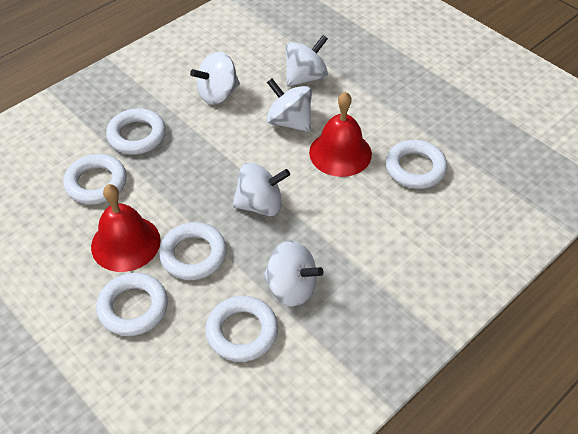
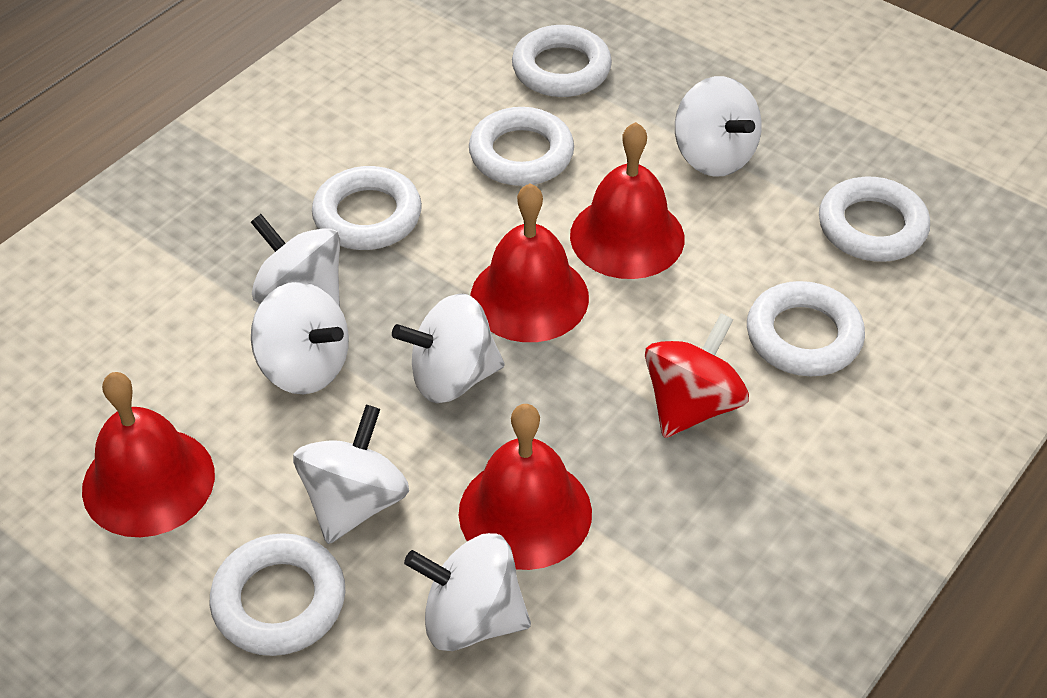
red bell: 2 -> 4
red spinning top: 0 -> 1
white spinning top: 5 -> 6

